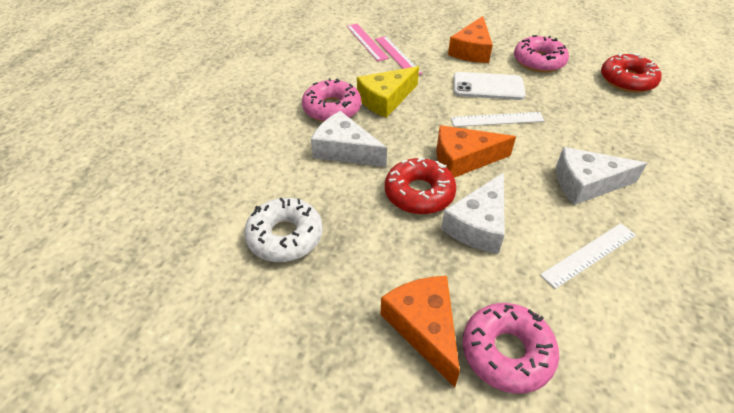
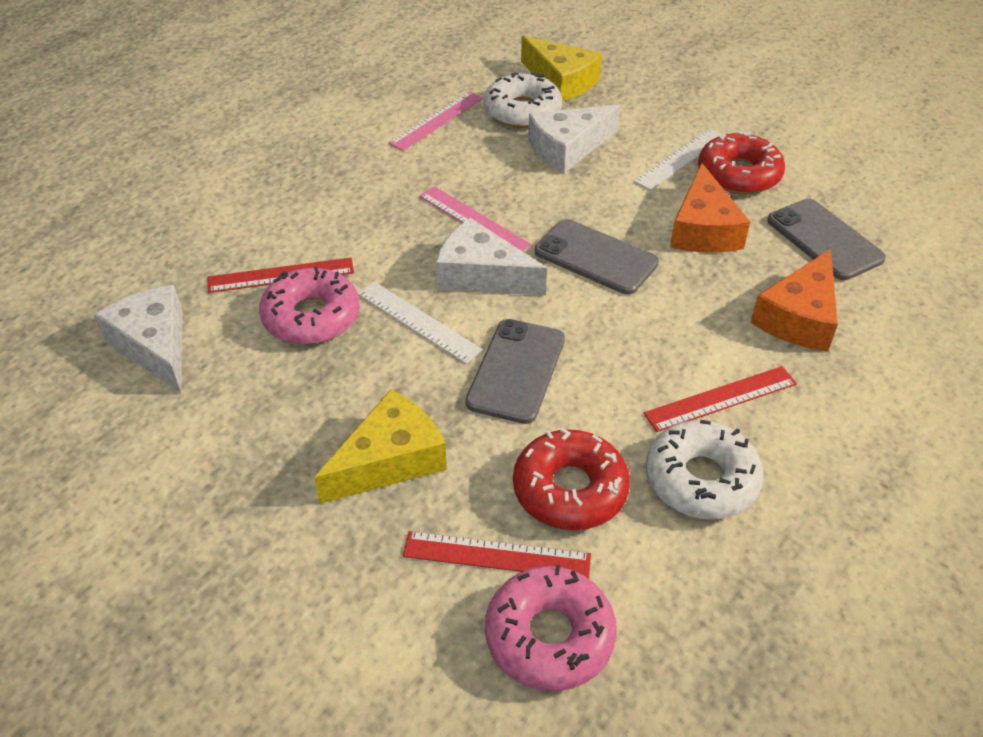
grey phone: 0 -> 3
orange cheese: 3 -> 2
pink donut: 3 -> 2
red ruler: 0 -> 3
white donut: 1 -> 2
white phone: 1 -> 0
yellow cheese: 1 -> 2

